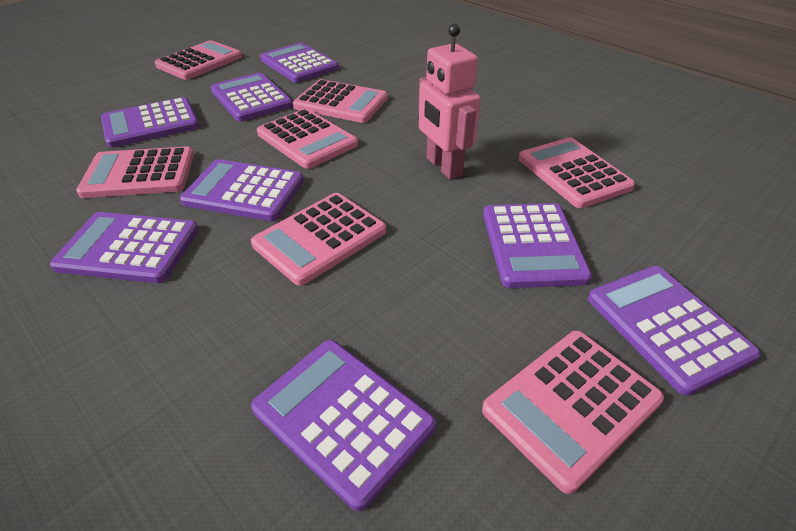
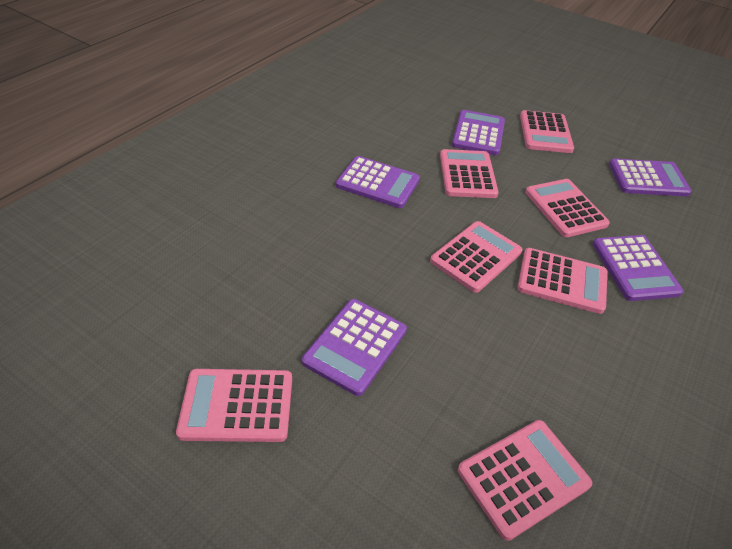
pink robot: 1 -> 0
purple calculator: 8 -> 5

